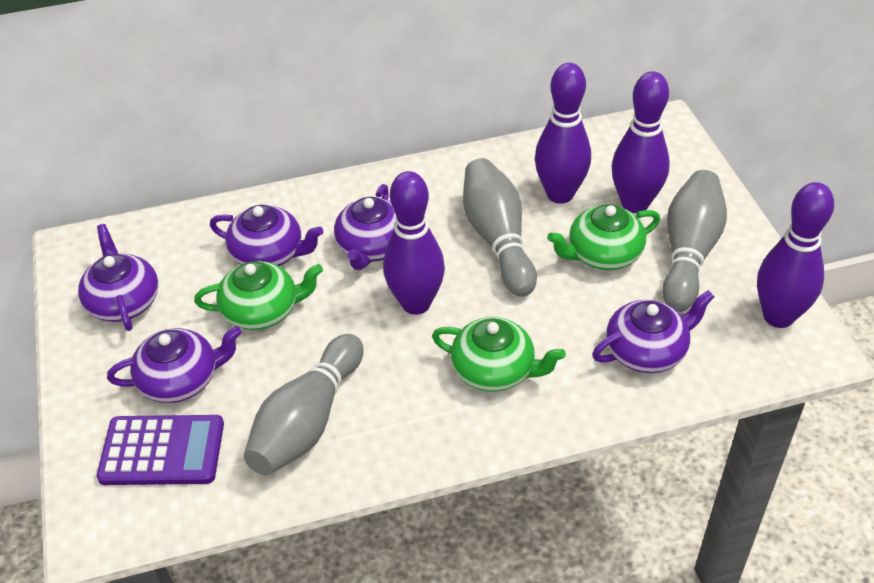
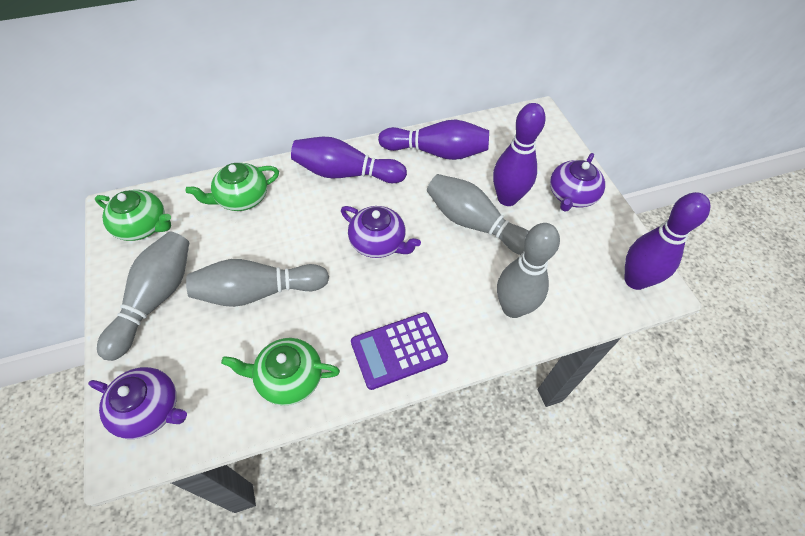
grey bowling pin: 3 -> 4
purple teapot: 5 -> 3

